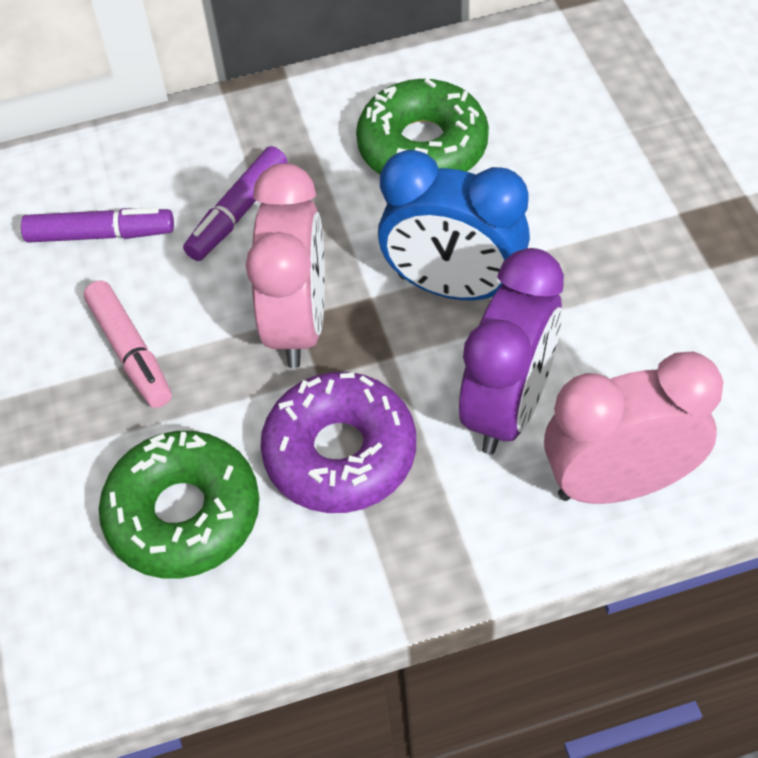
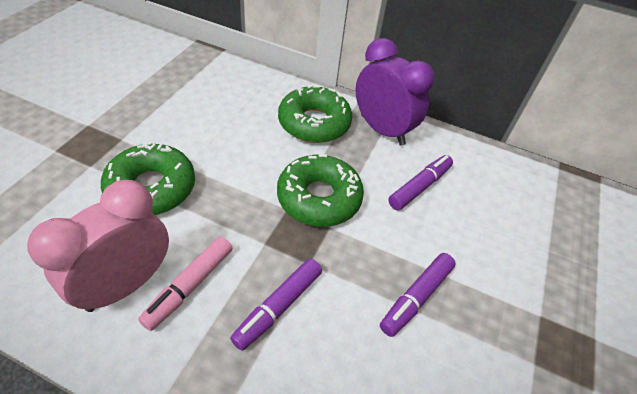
blue clock: 1 -> 0
green donut: 2 -> 3
pink clock: 2 -> 1
purple donut: 1 -> 0
purple marker: 2 -> 3

